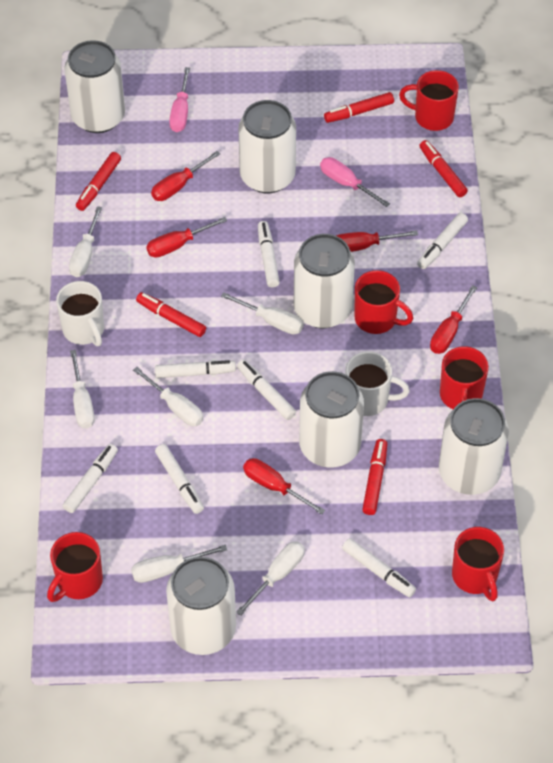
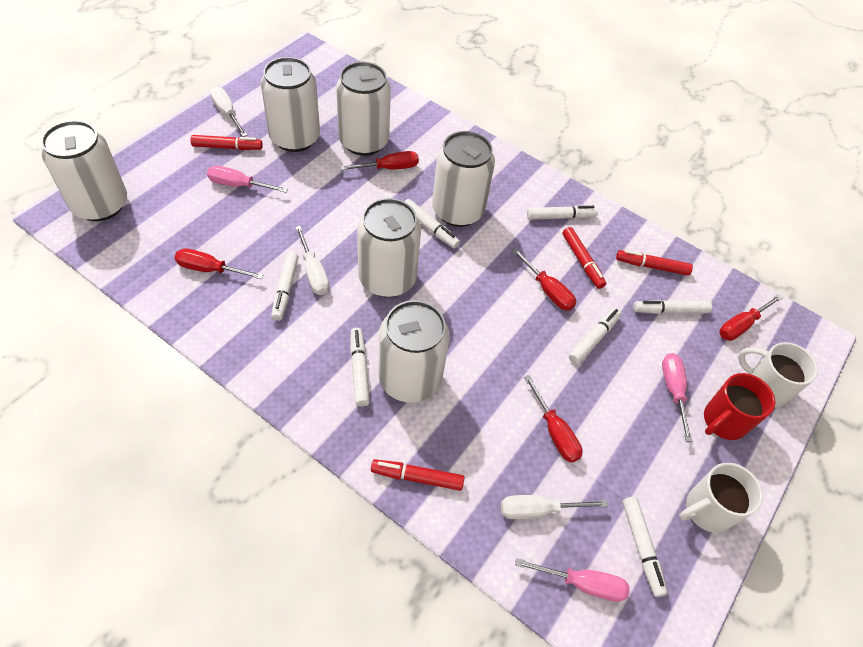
pink screwdriver: 2 -> 3
red marker: 5 -> 4
red mug: 5 -> 1
white screwdriver: 6 -> 3

